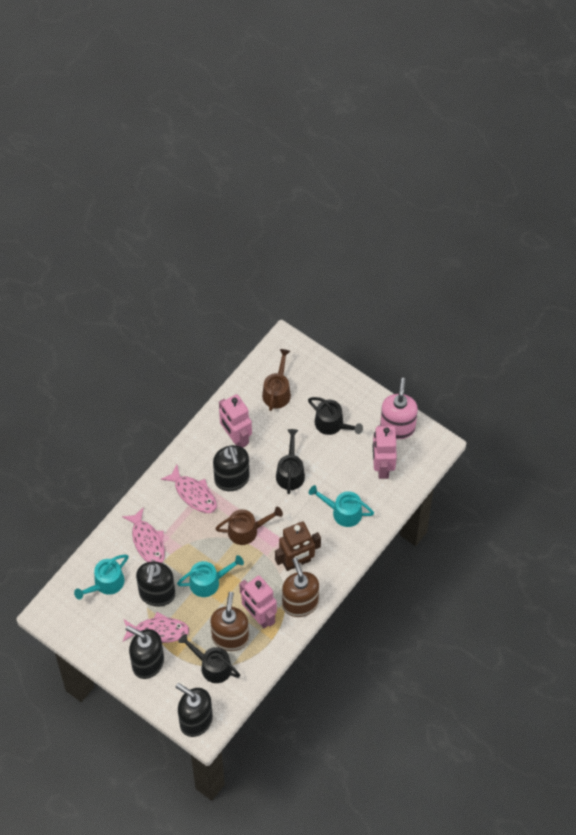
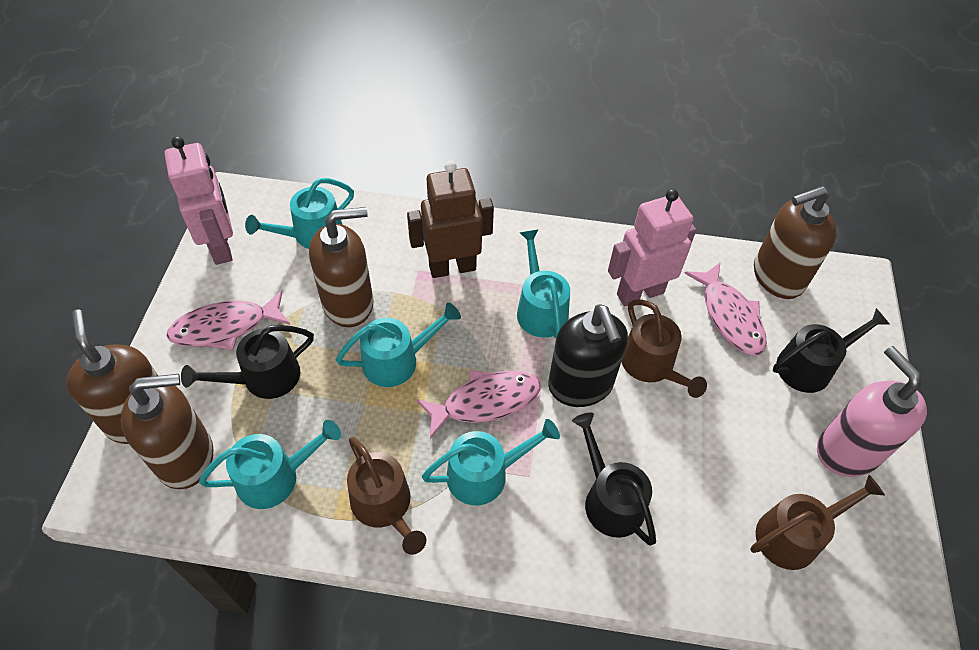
black soap dispenser: 4 -> 1
brown soap dispenser: 2 -> 4
brown watering can: 2 -> 3
pink robot: 3 -> 2
turquoise watering can: 3 -> 5

